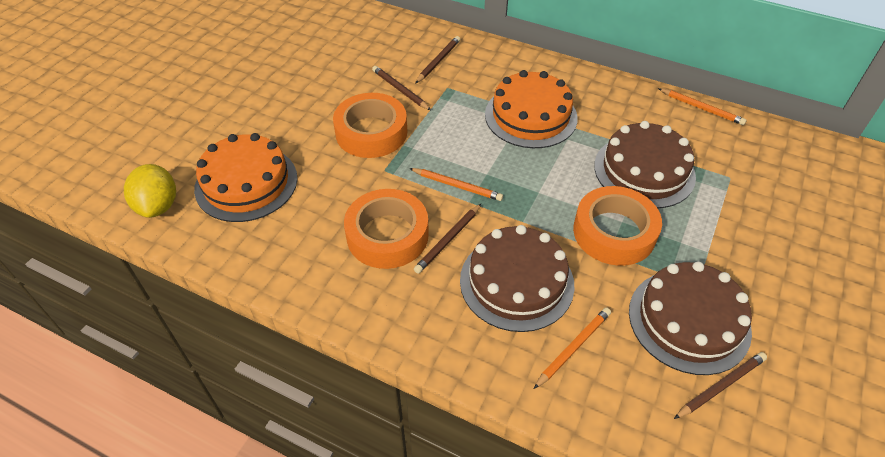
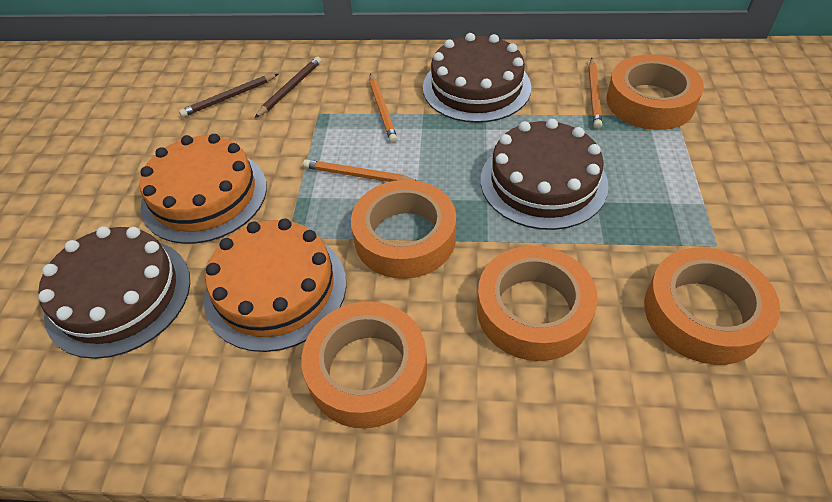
brown pencil: 4 -> 2
orange tape: 3 -> 5
yellow lemon: 1 -> 0

